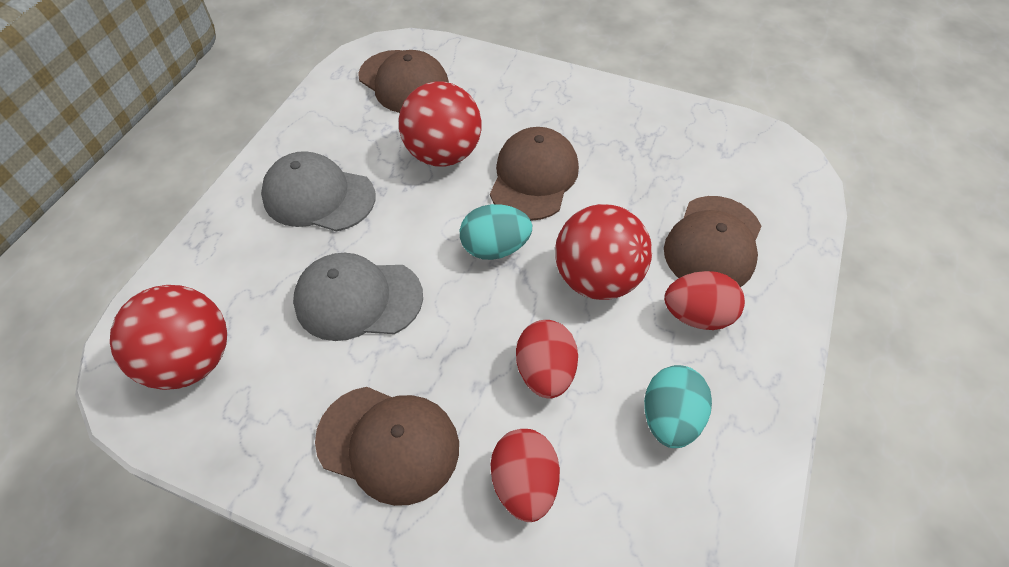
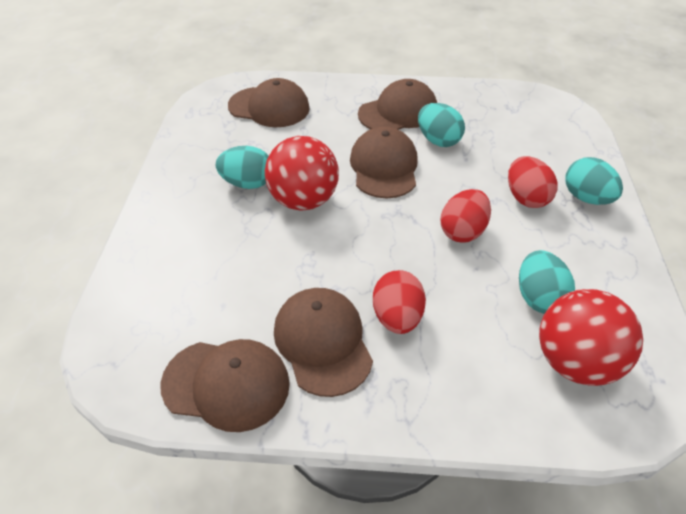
brown cap: 4 -> 5
grey cap: 2 -> 0
red ball: 3 -> 2
turquoise egg: 2 -> 4

